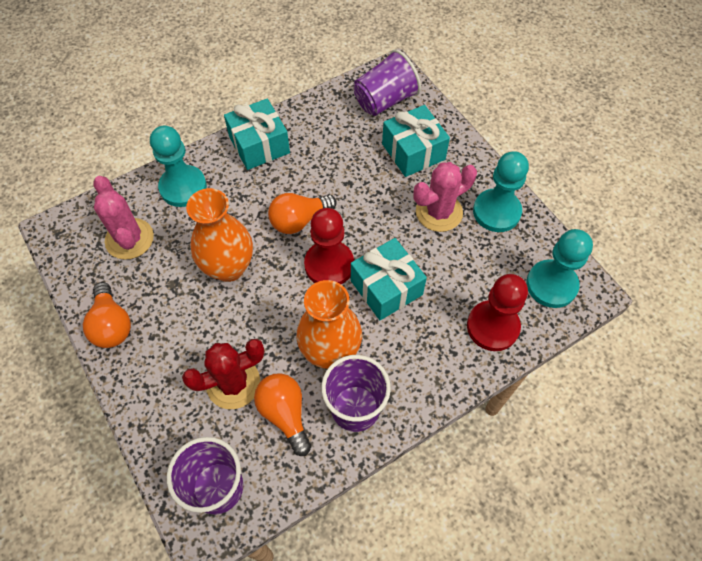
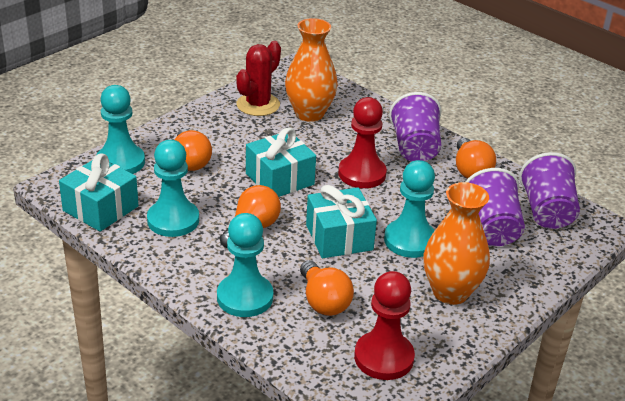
orange light bulb: 3 -> 4
pink cactus: 2 -> 0
turquoise pawn: 3 -> 4

